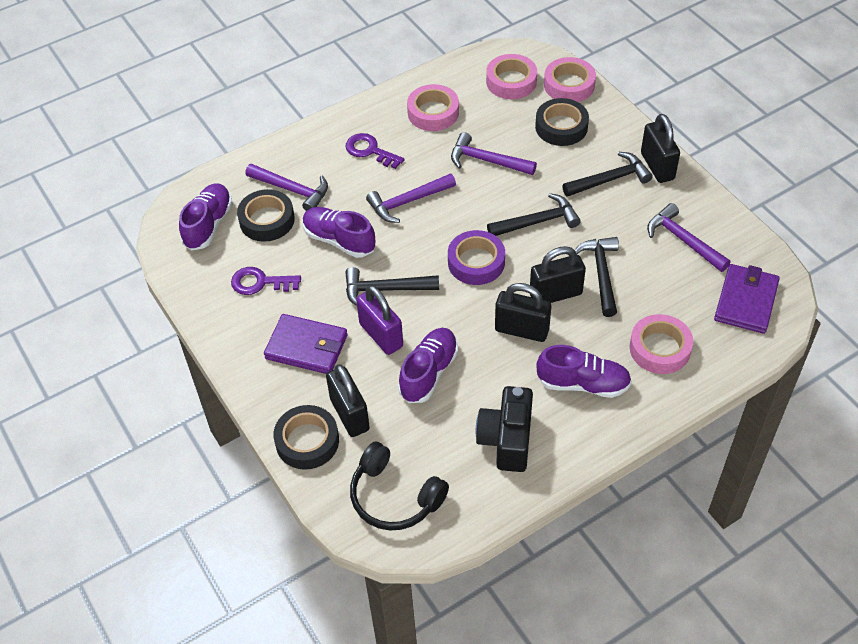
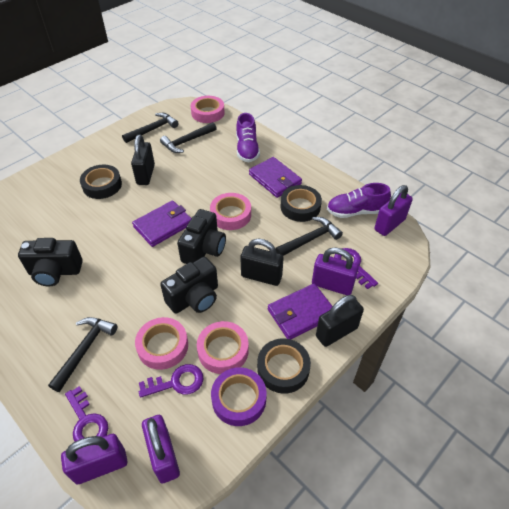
black camera: 1 -> 3
black headphones: 1 -> 0
black padlock: 4 -> 3
purple hammer: 4 -> 0
purple key: 2 -> 3
purple padlock: 1 -> 4
purple shoe: 4 -> 2
purple wallet: 2 -> 3

